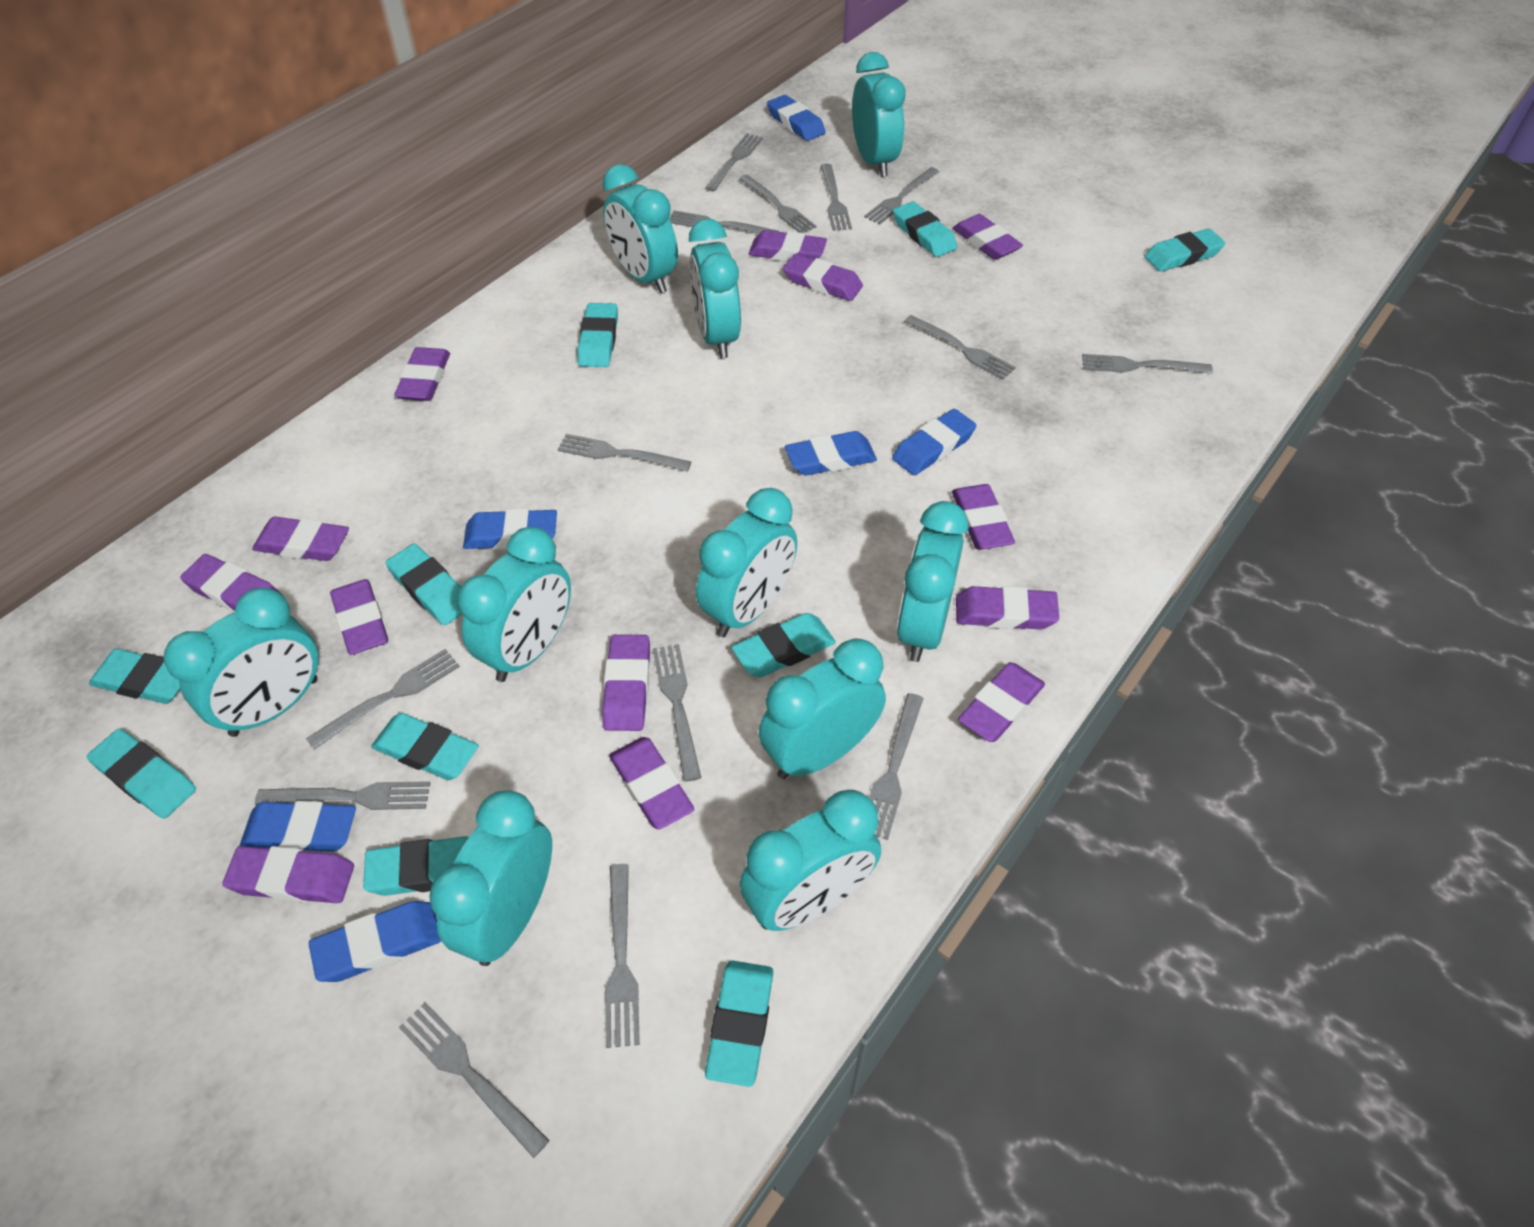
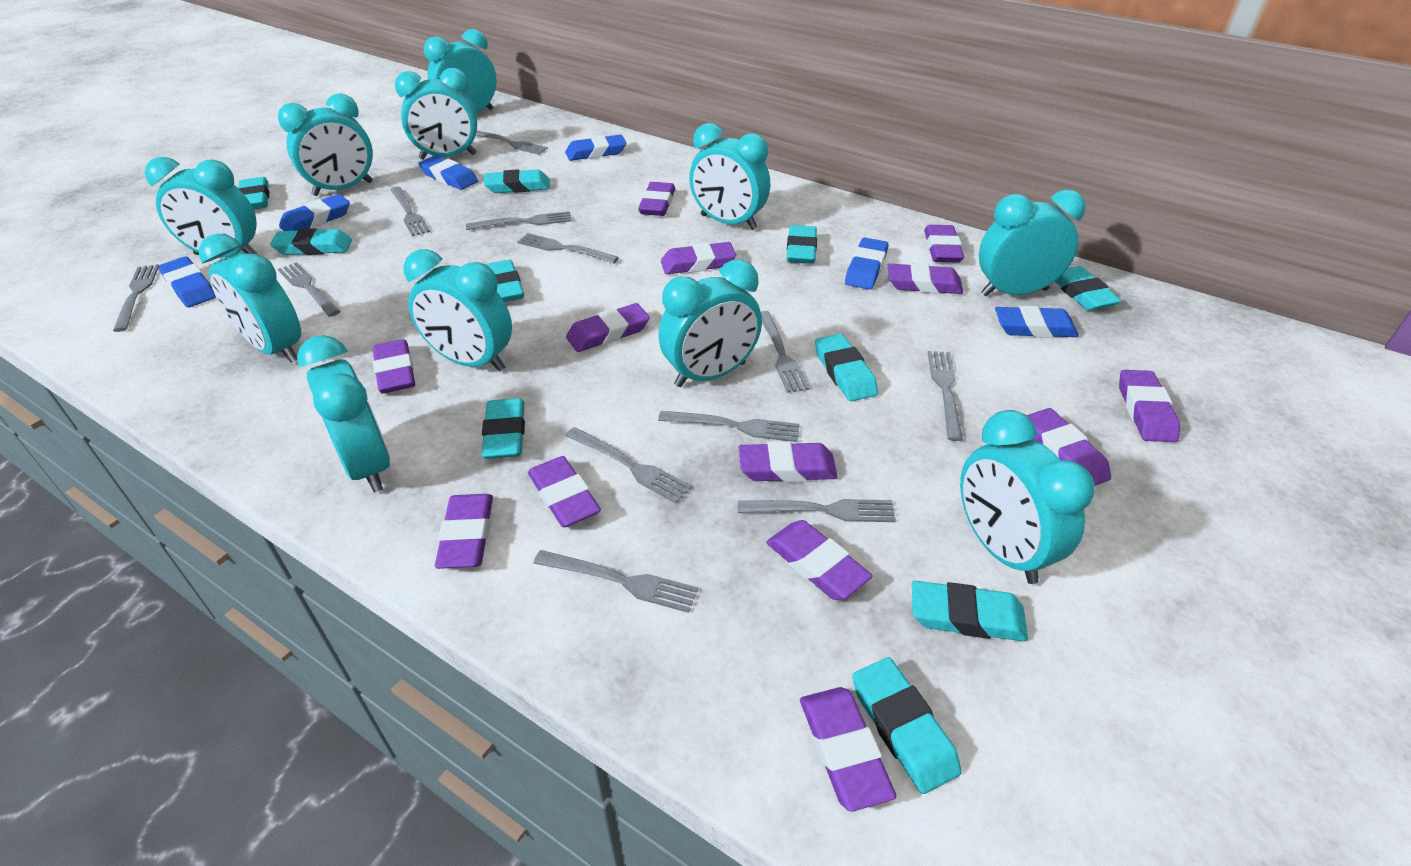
grey fork: 14 -> 12
turquoise clock: 10 -> 11

